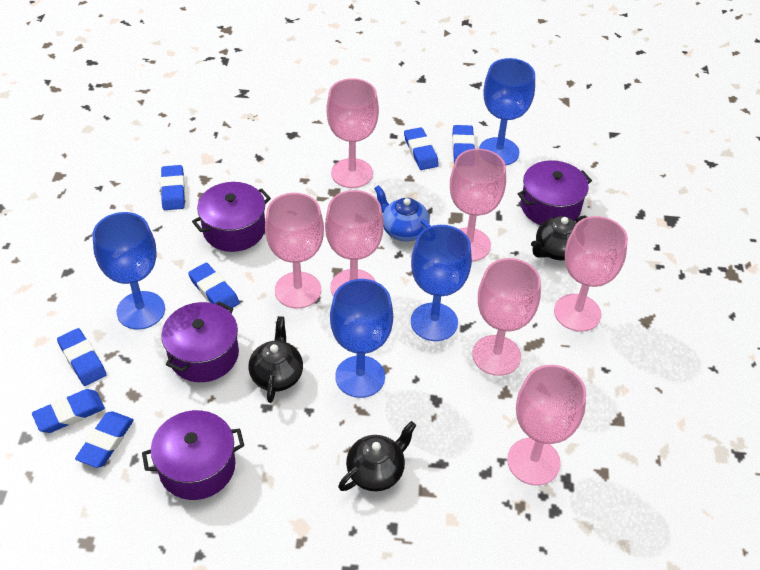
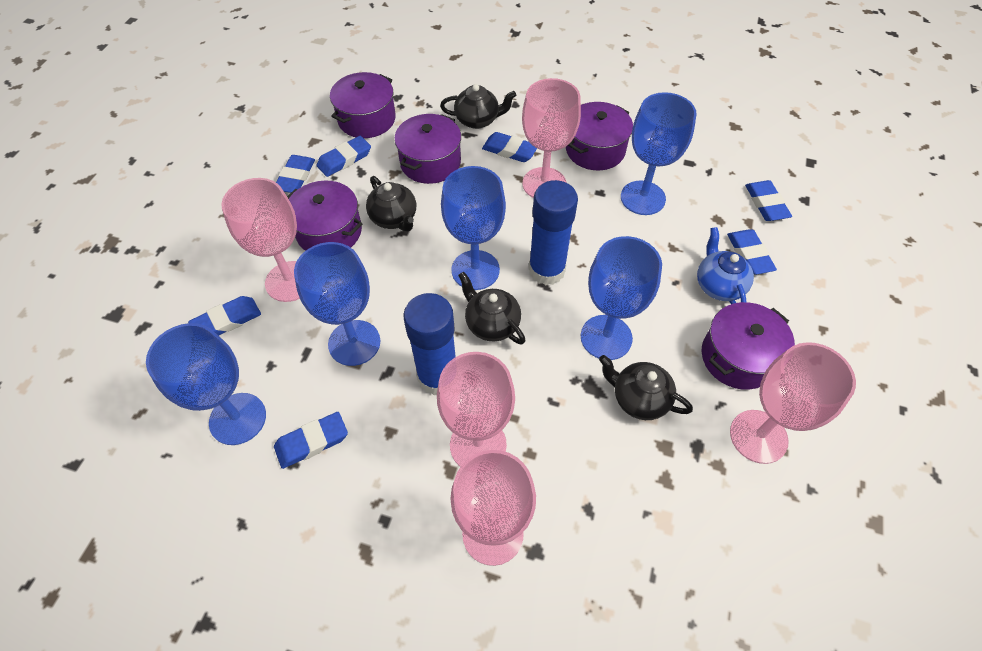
black teapot: 3 -> 4
blue glue stick: 0 -> 2
blue goblet: 4 -> 5
pink goblet: 7 -> 5
purple pot: 4 -> 5

